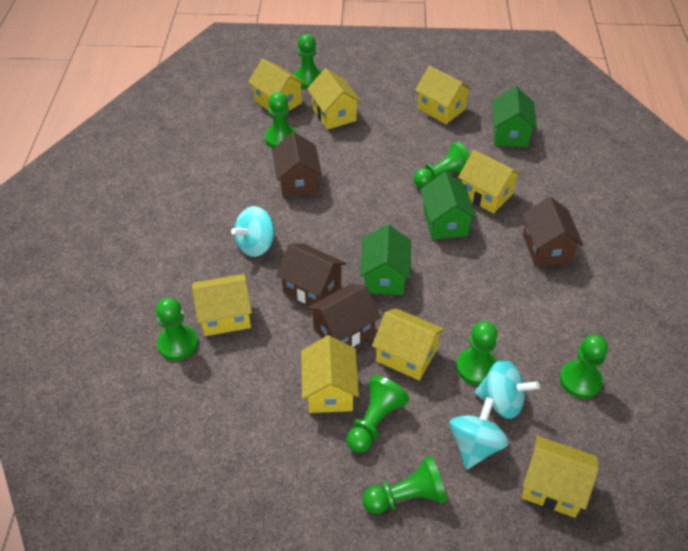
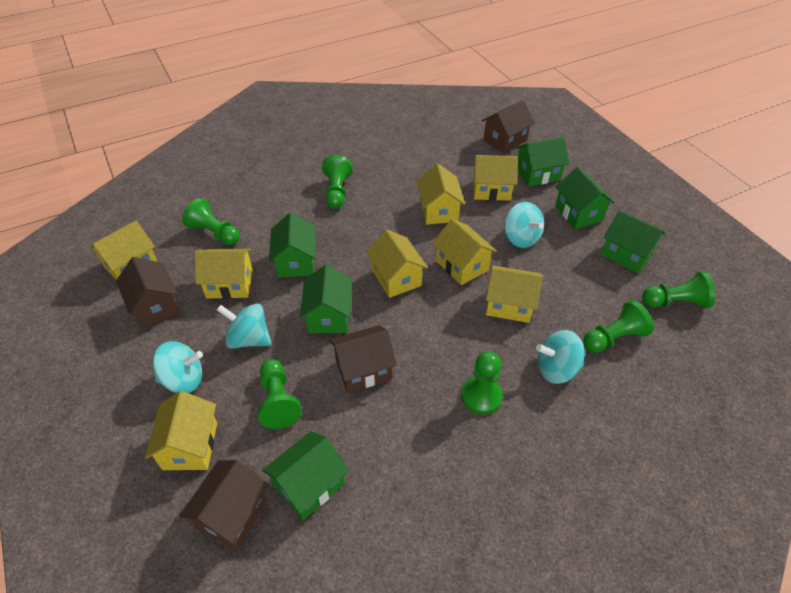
green house: 3 -> 6
green pawn: 8 -> 6
turquoise spinning top: 3 -> 4

